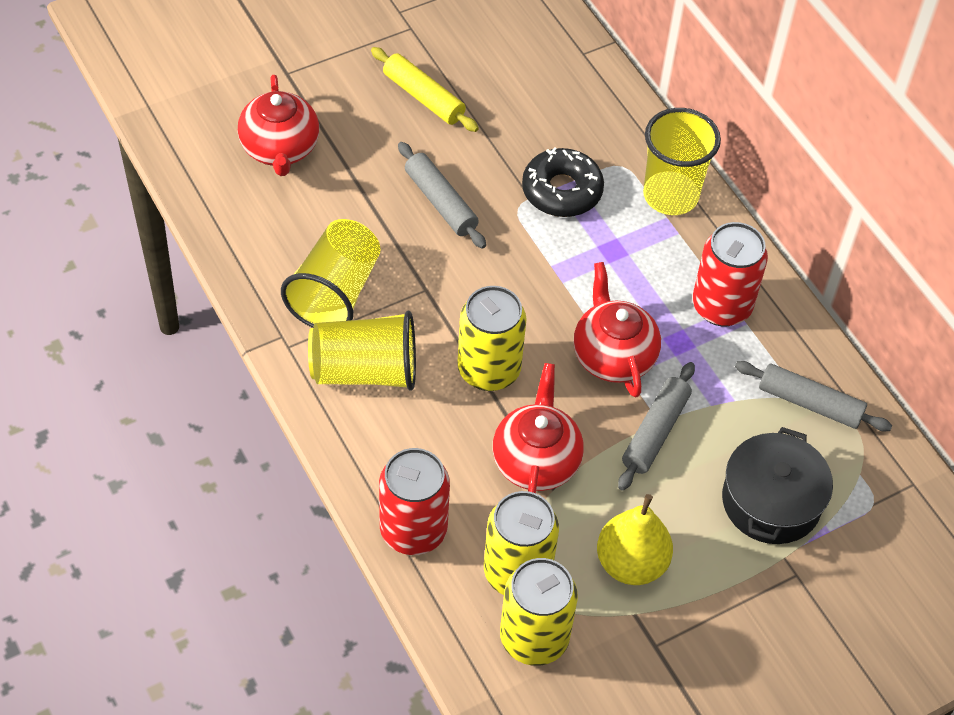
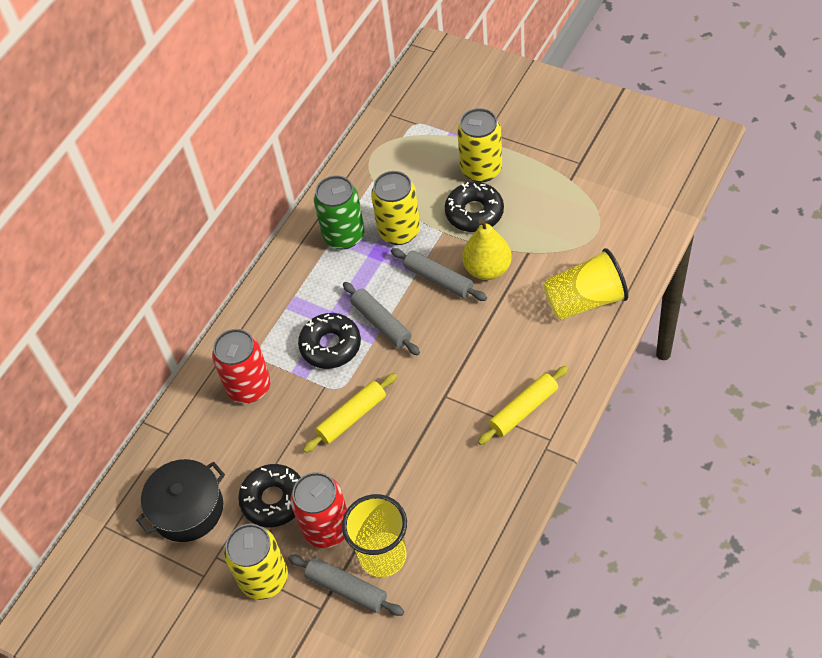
black donut: 1 -> 3
green can: 0 -> 1
red teapot: 3 -> 0
yellow cup: 3 -> 2
yellow rolling pin: 1 -> 2

